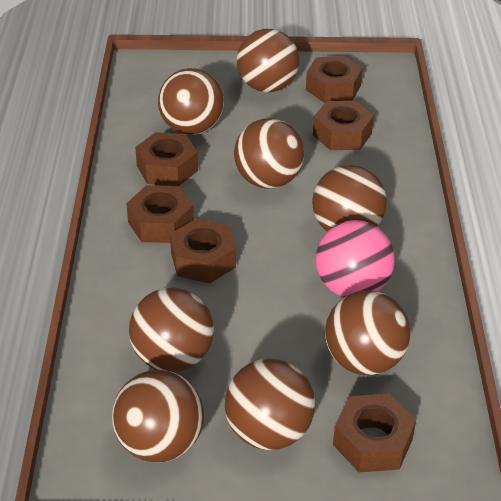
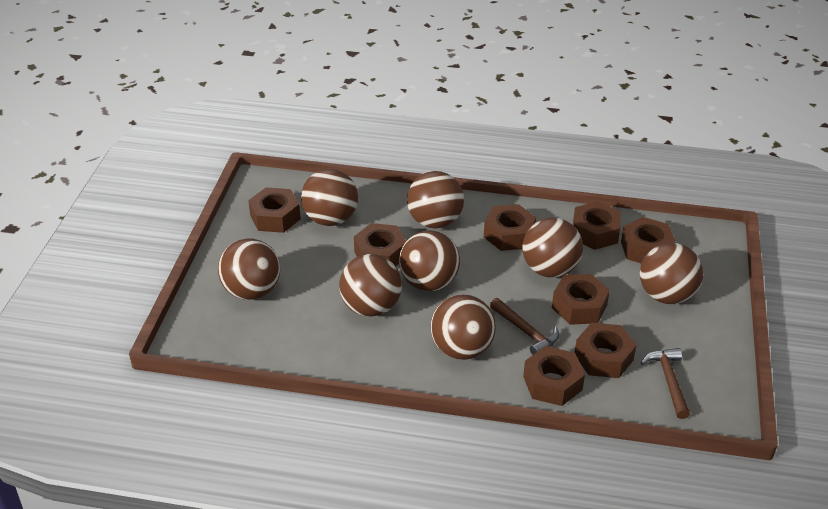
brown hammer: 0 -> 2
brown nut: 6 -> 8
pink ball: 1 -> 0

